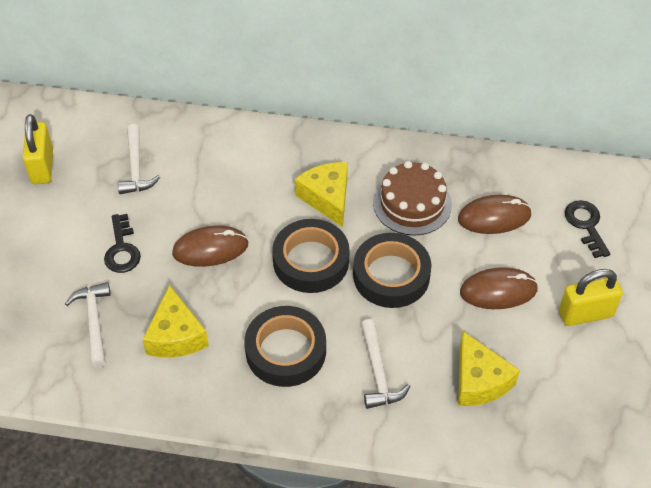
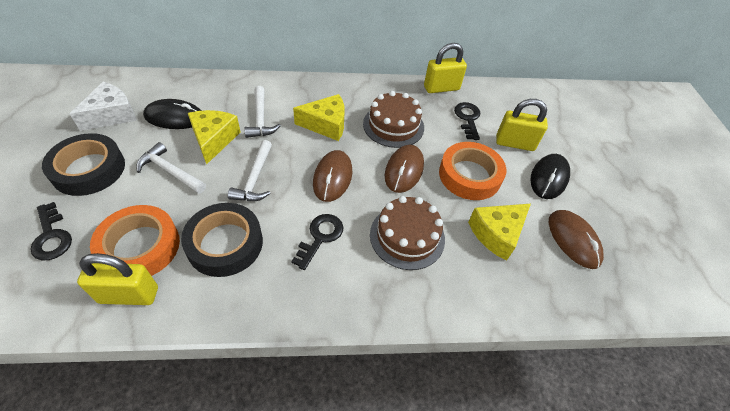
black key: 2 -> 3
black mouse: 0 -> 2
black tape: 3 -> 2
brown cake: 1 -> 2
orange tape: 0 -> 2
white cheese: 0 -> 1
yellow padlock: 2 -> 3

